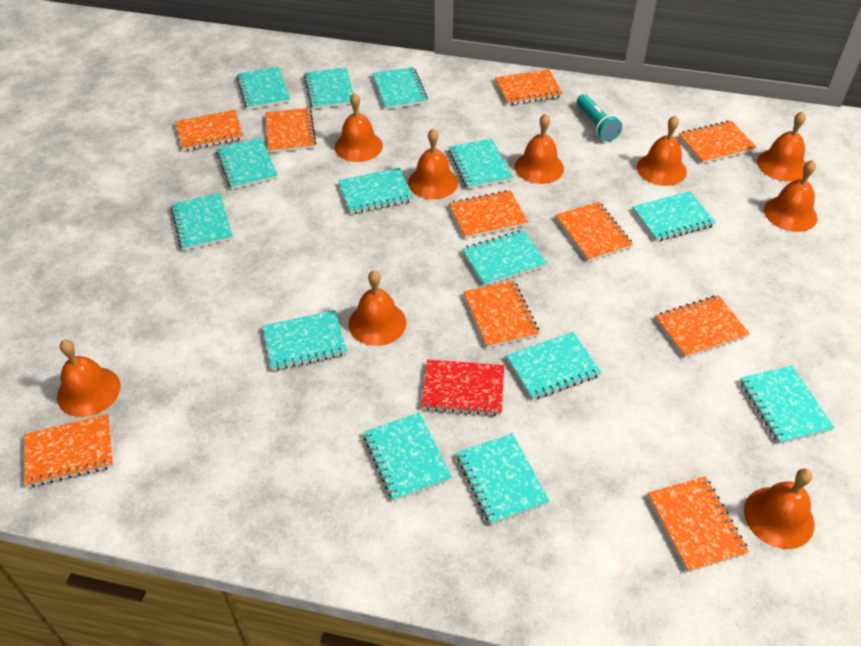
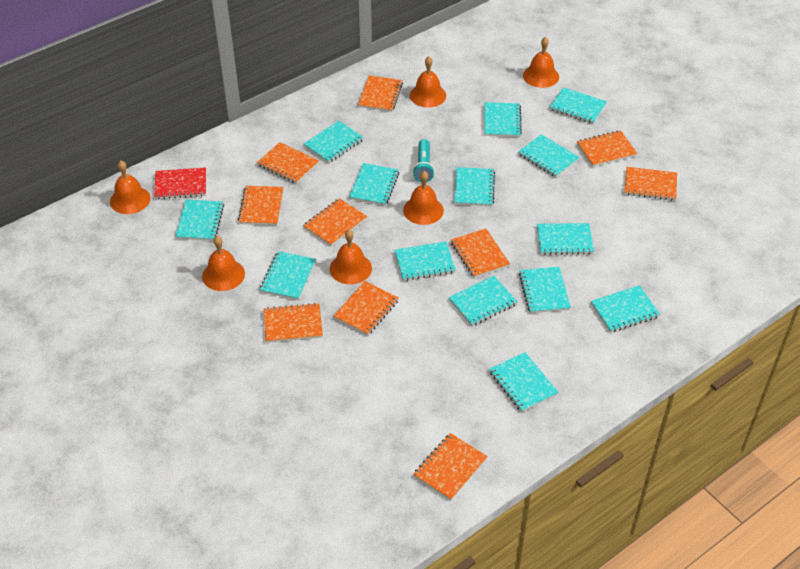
orange bell: 9 -> 6

